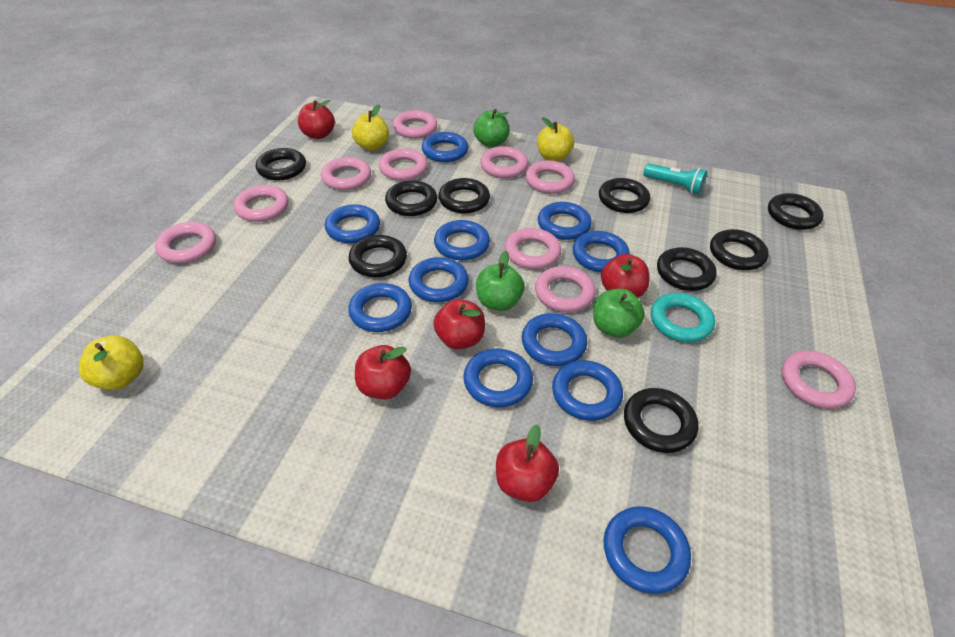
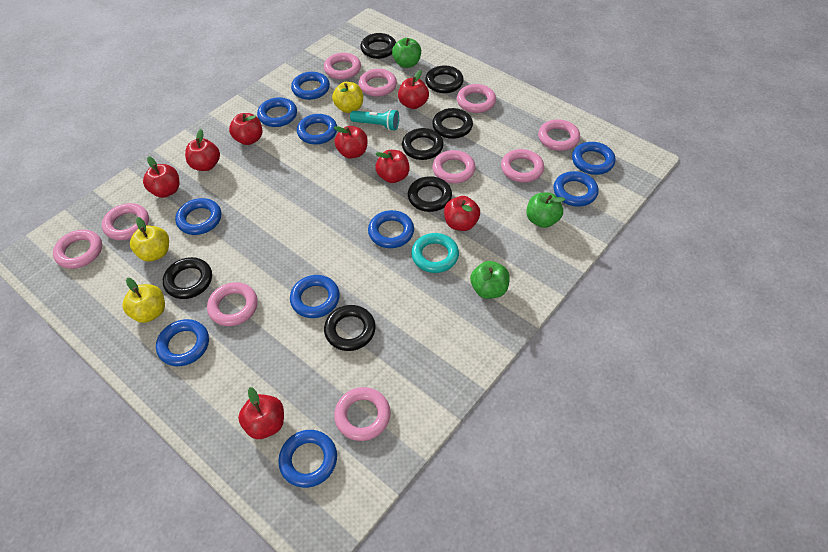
black ring: 9 -> 7
blue ring: 11 -> 10
red apple: 5 -> 8

